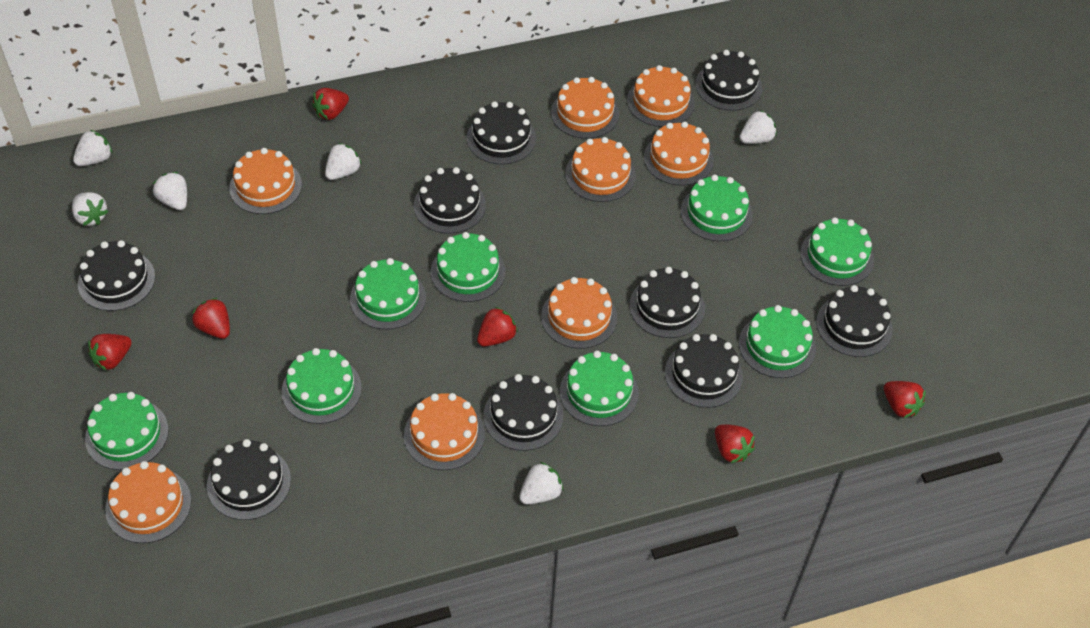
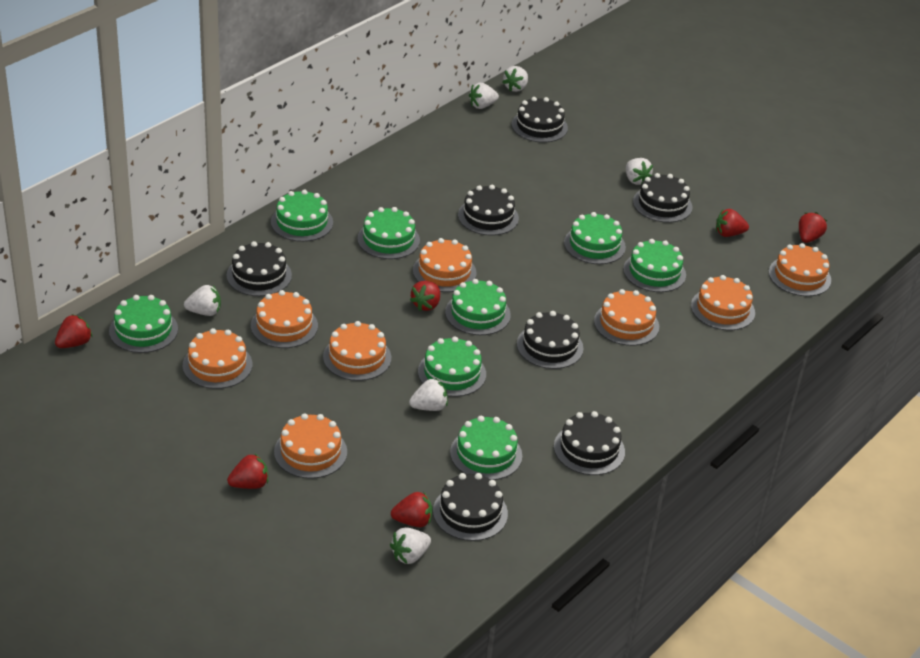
black cake: 9 -> 7

